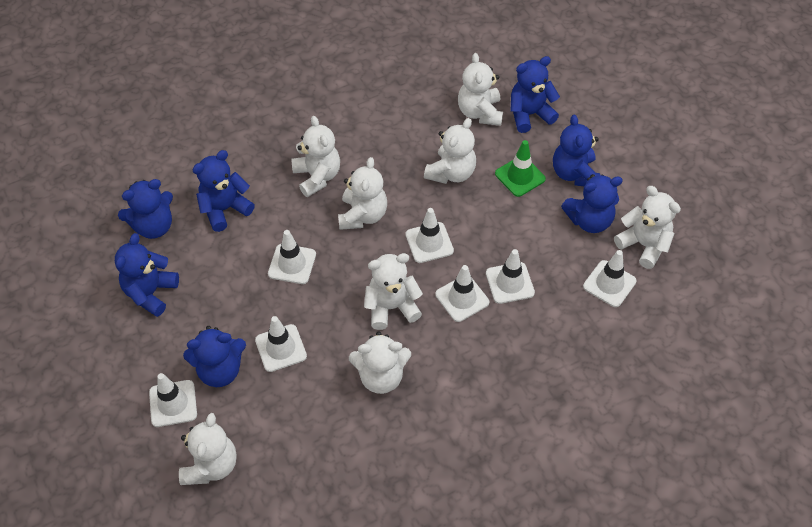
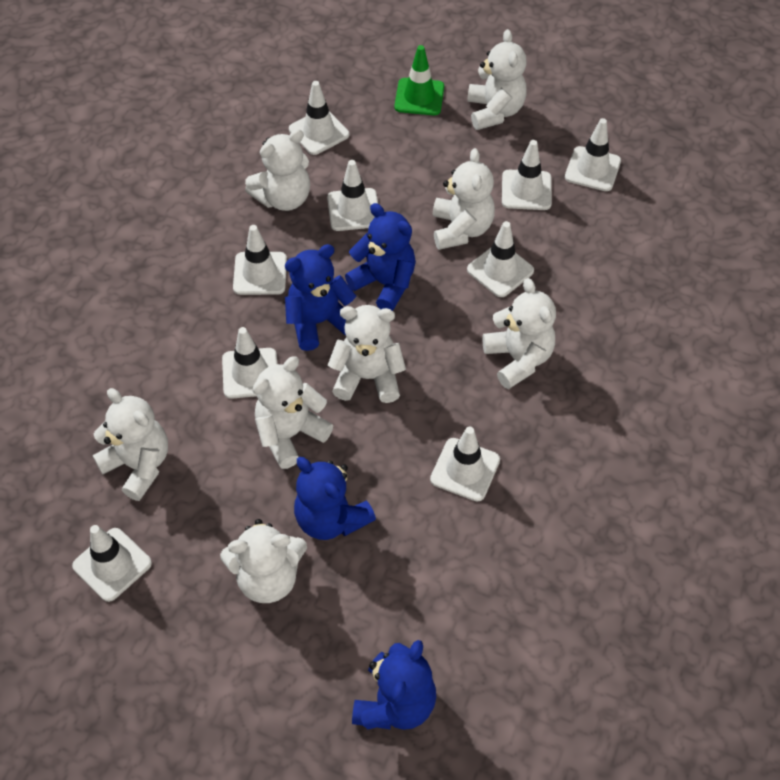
blue teddy bear: 7 -> 4
white traffic cone: 7 -> 9

